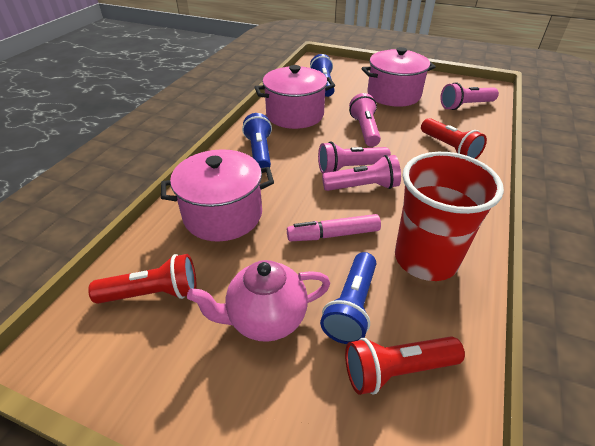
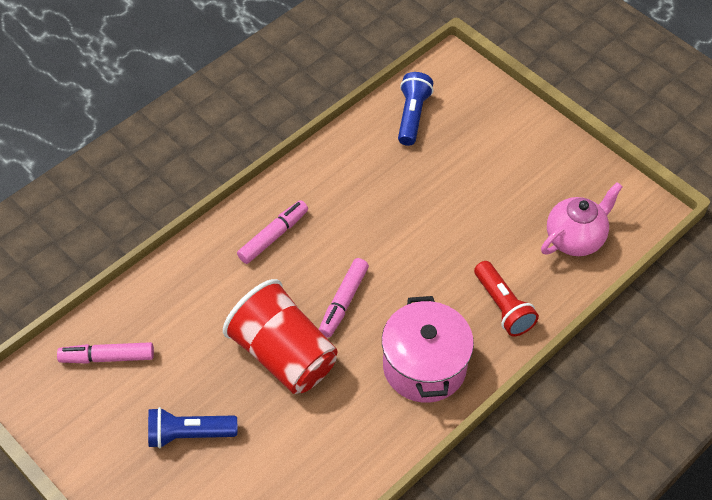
blue flashlight: 3 -> 2
pink flashlight: 4 -> 0
pink marker: 1 -> 3
pink pot: 3 -> 1
red flashlight: 3 -> 1

